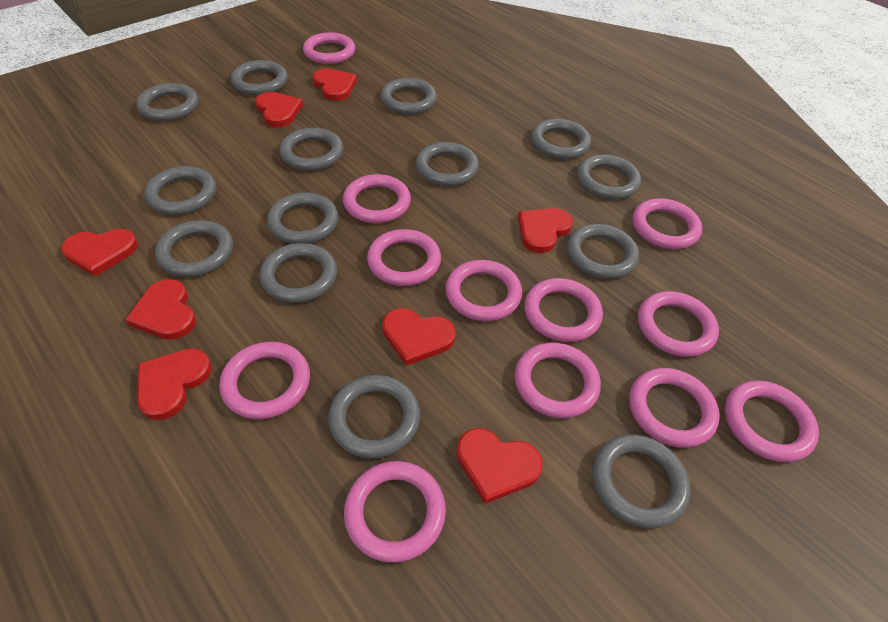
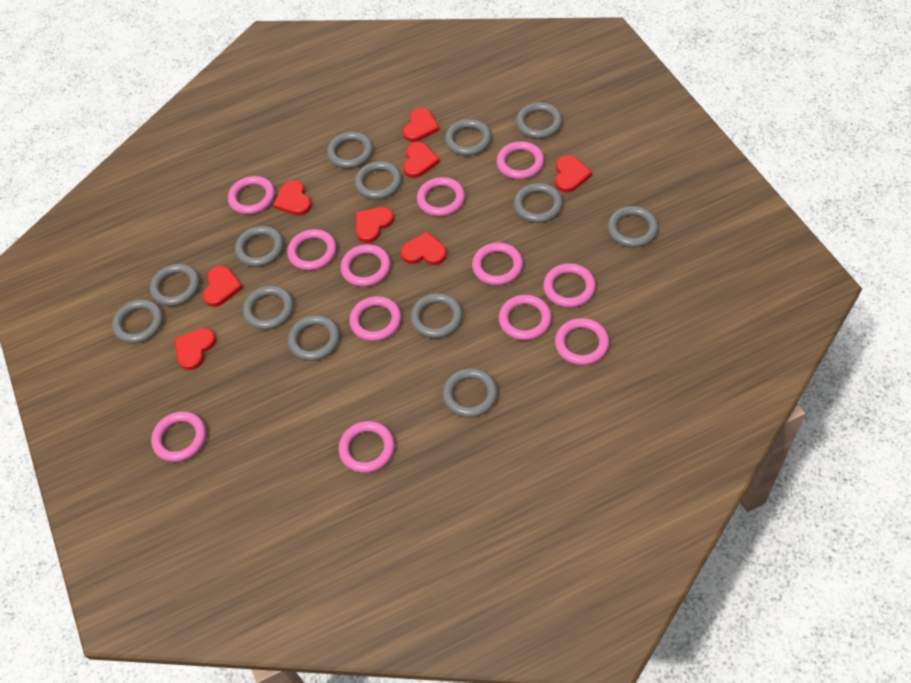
grey ring: 14 -> 13

